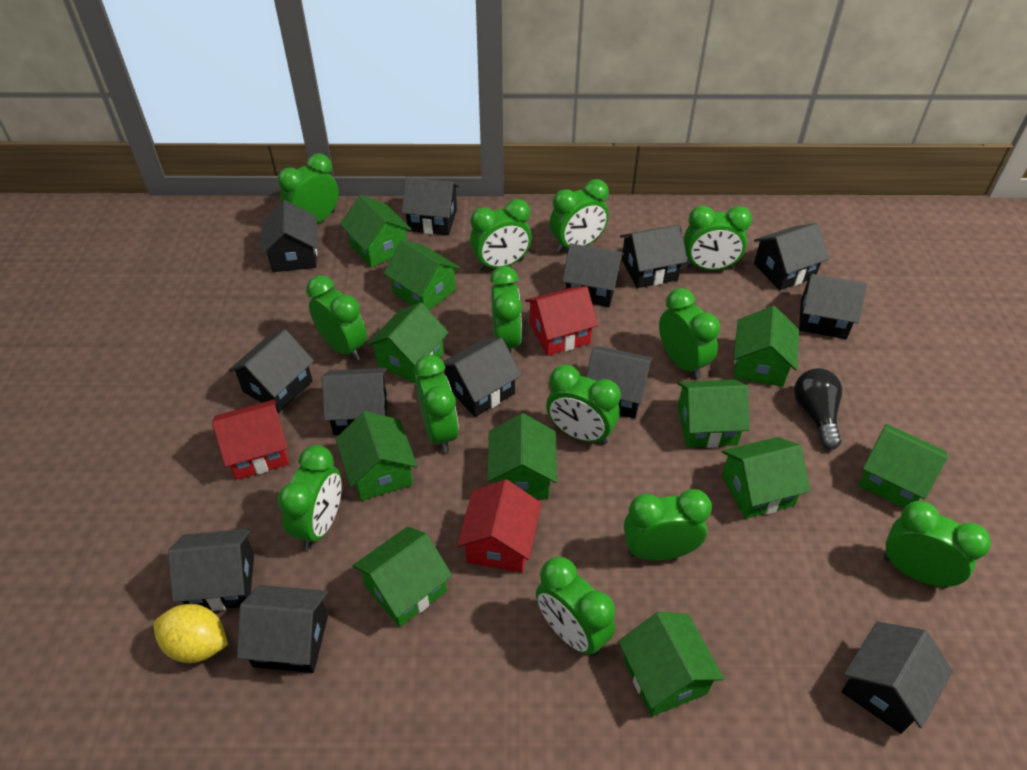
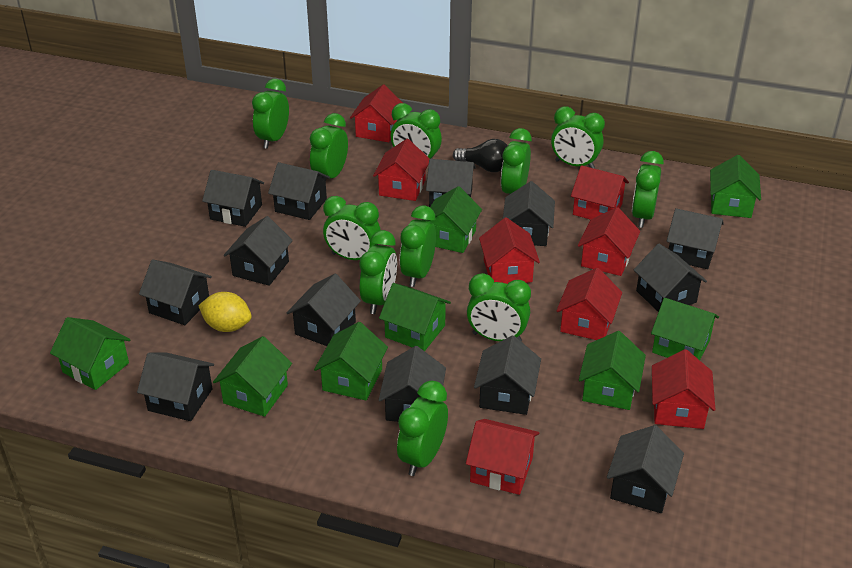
green clock: 13 -> 11
green house: 11 -> 8
red house: 3 -> 8

